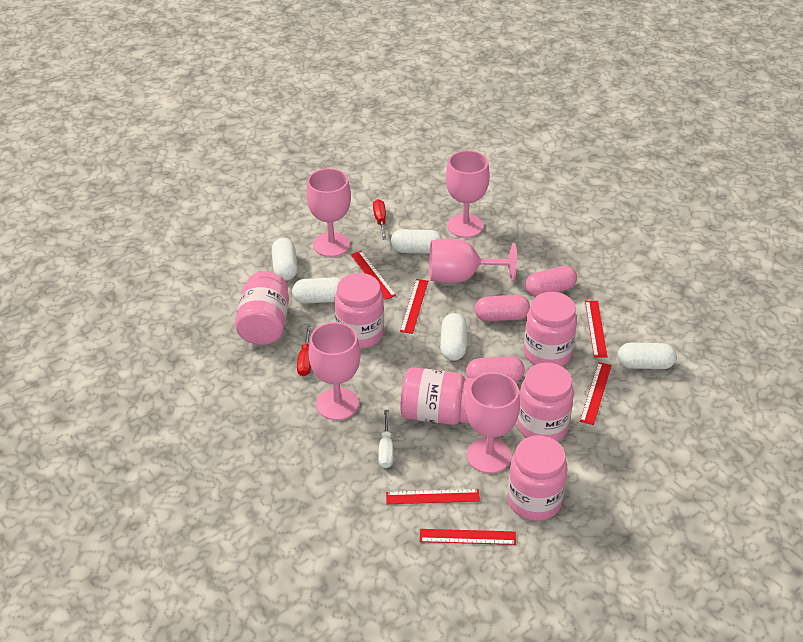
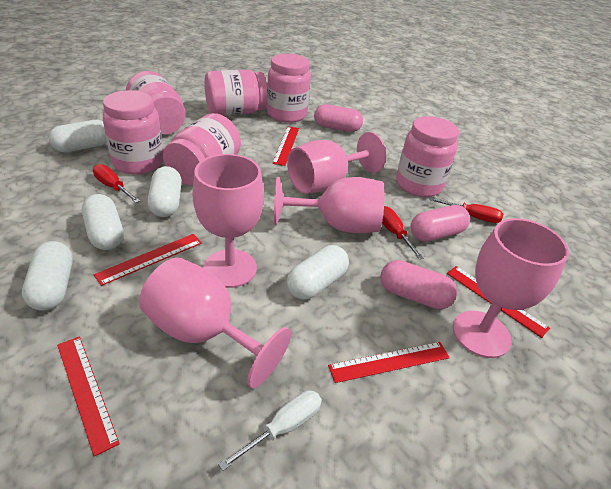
red ruler: 6 -> 5
red screwdriver: 2 -> 3

